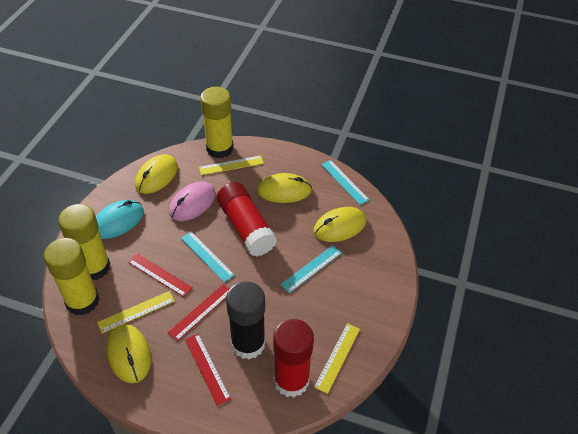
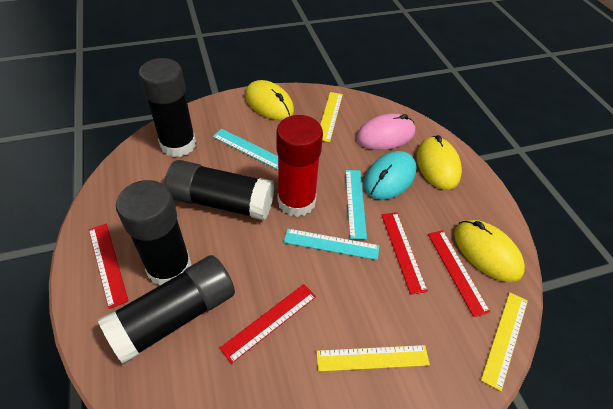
black glue stick: 1 -> 4
red glue stick: 2 -> 1
red ruler: 3 -> 4
yellow glue stick: 3 -> 0
yellow mouse: 4 -> 3

